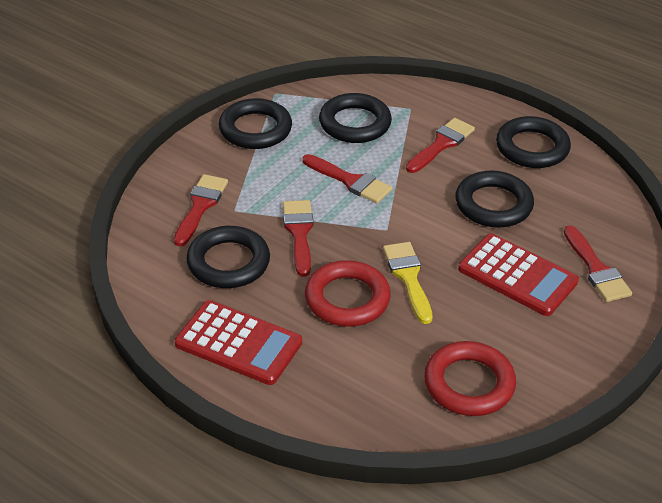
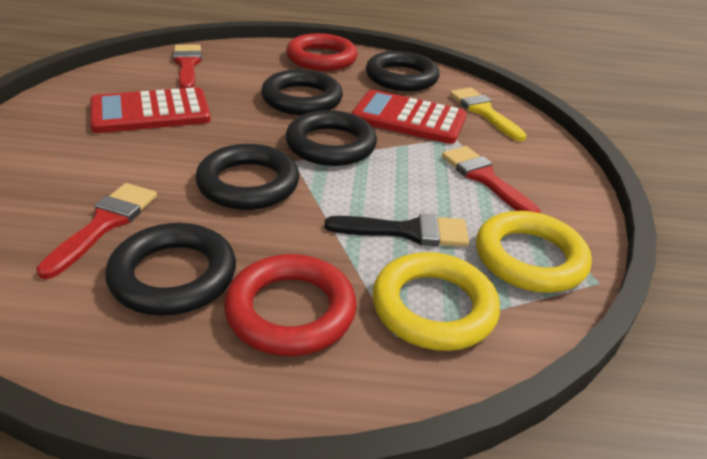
black brush: 0 -> 1
red brush: 5 -> 3
yellow ring: 0 -> 2

